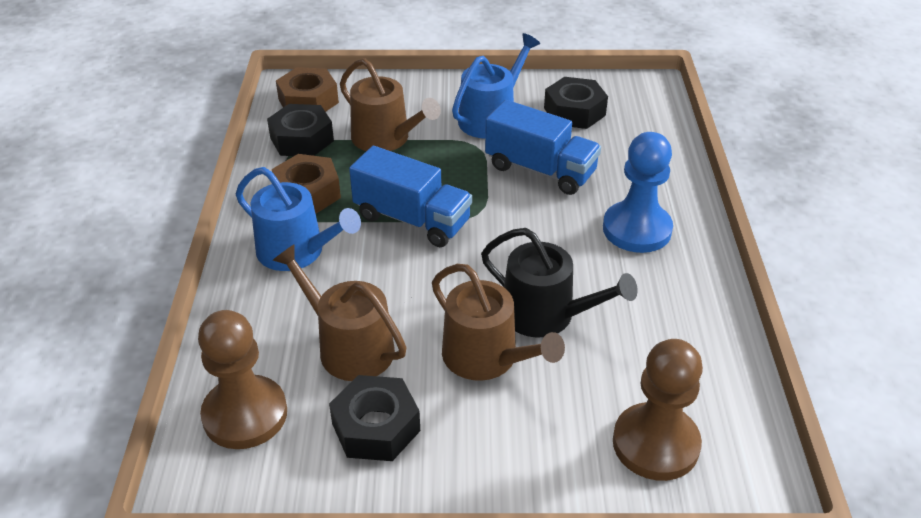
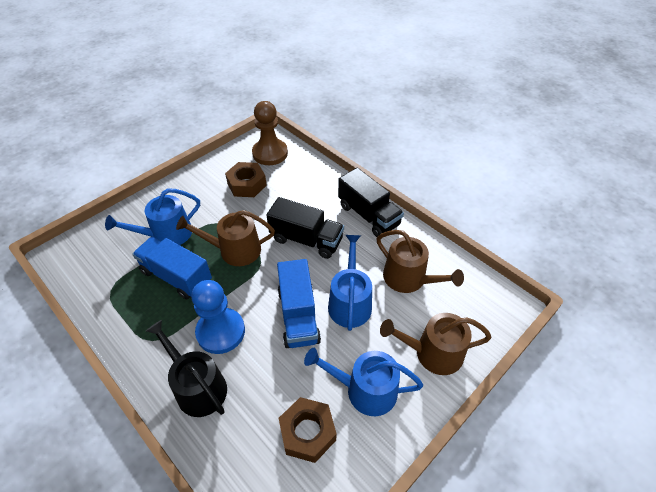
black nut: 3 -> 0
black truck: 0 -> 2
blue watering can: 2 -> 3
brown pawn: 2 -> 1

